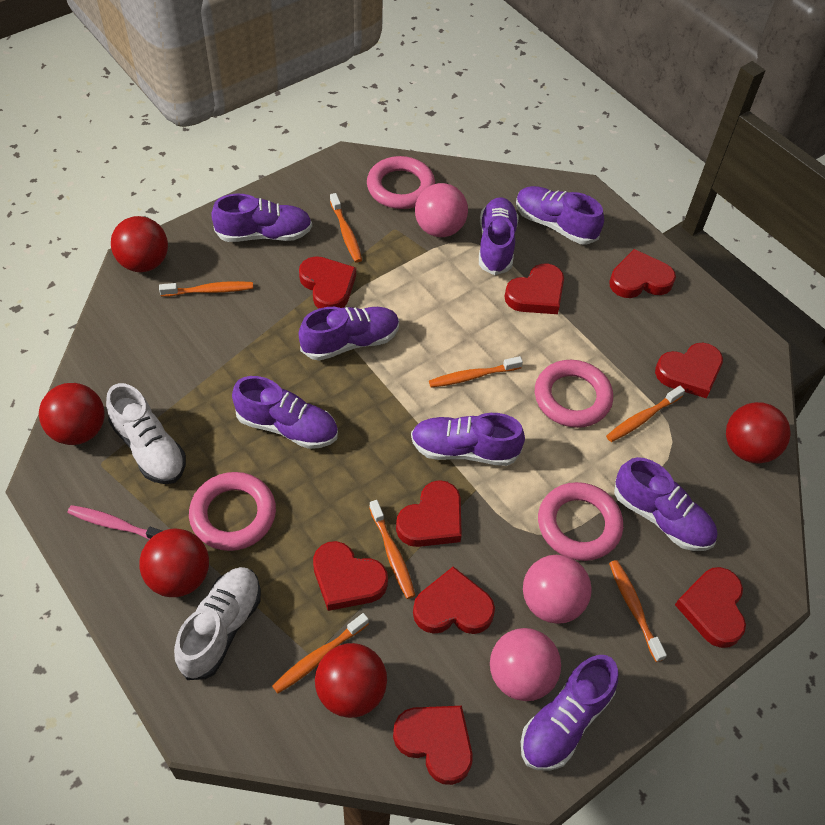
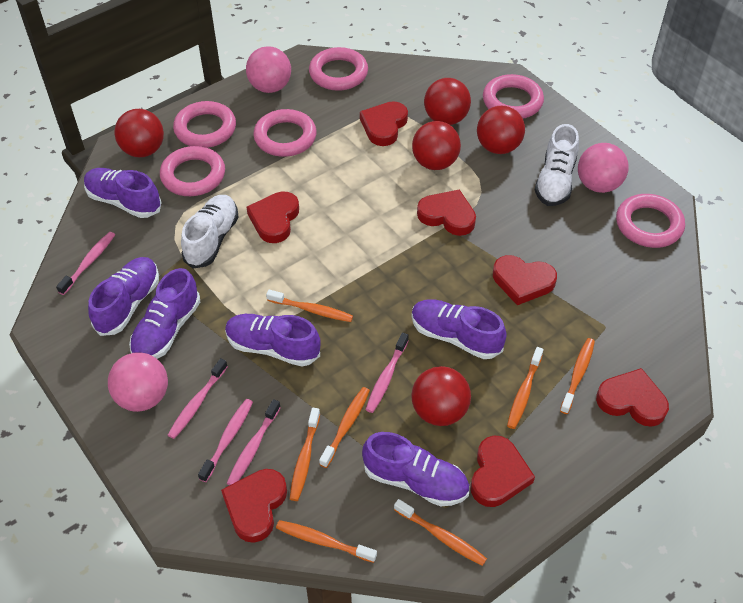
pink ring: 4 -> 6
pink toothbrush: 1 -> 5
purple shoe: 8 -> 6
red heart: 9 -> 7

